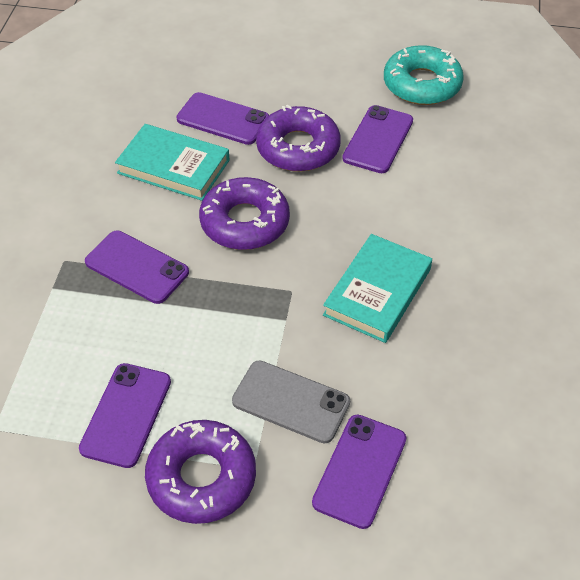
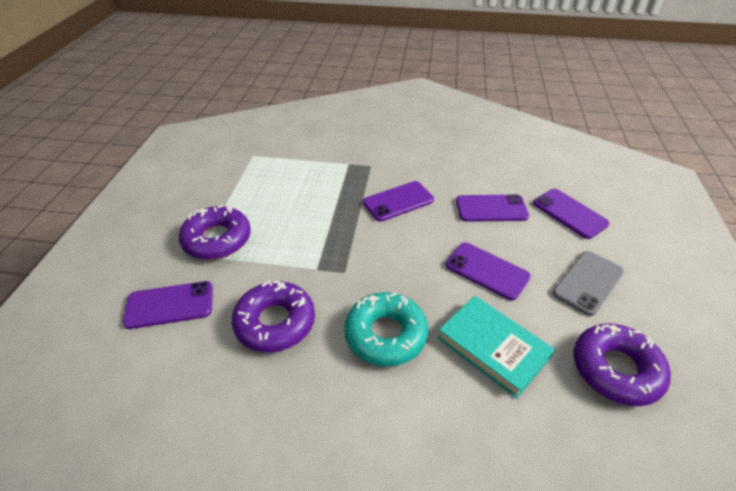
turquoise book: 2 -> 1

